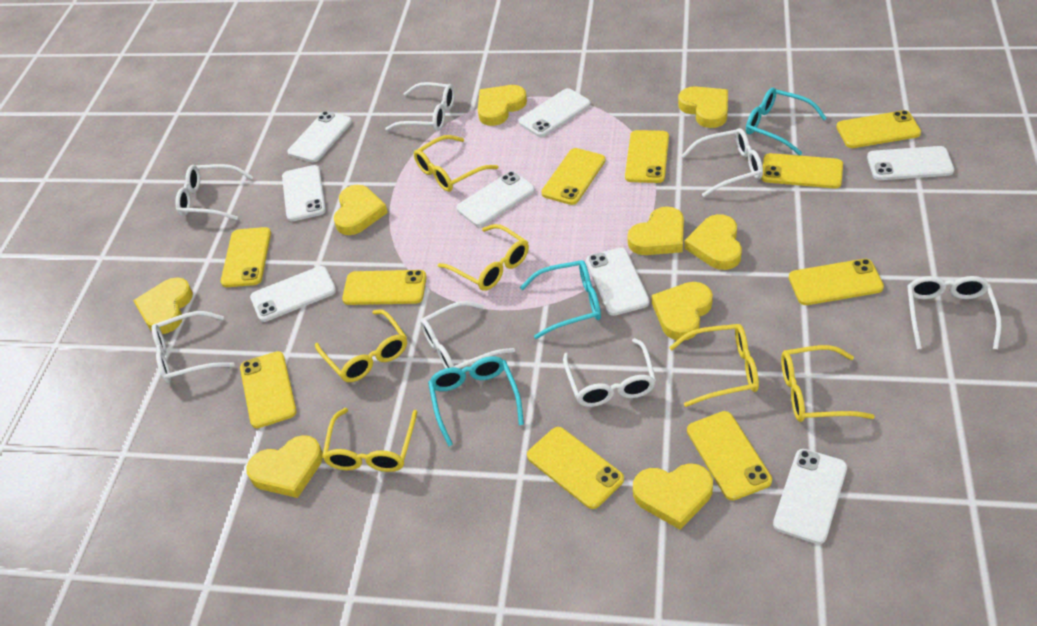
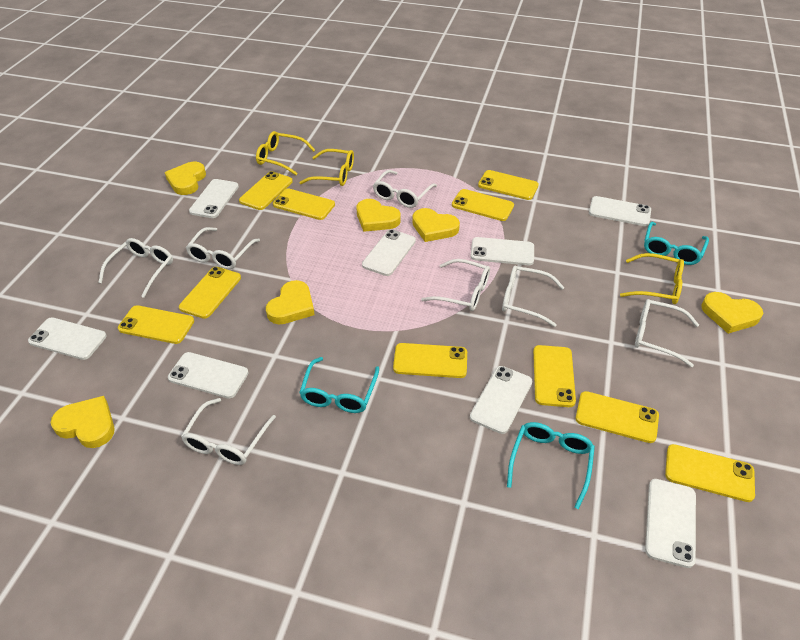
yellow glasses: 6 -> 3
yellow heart: 9 -> 6

